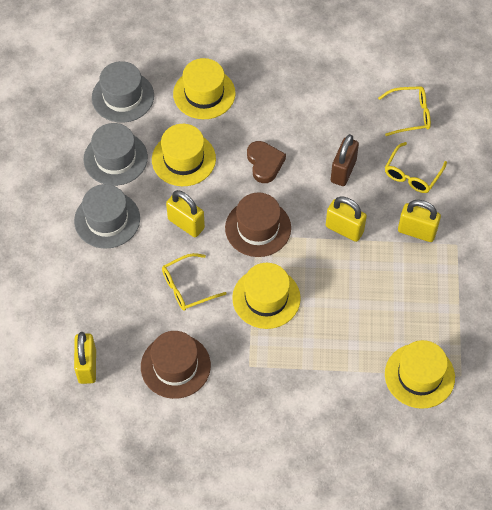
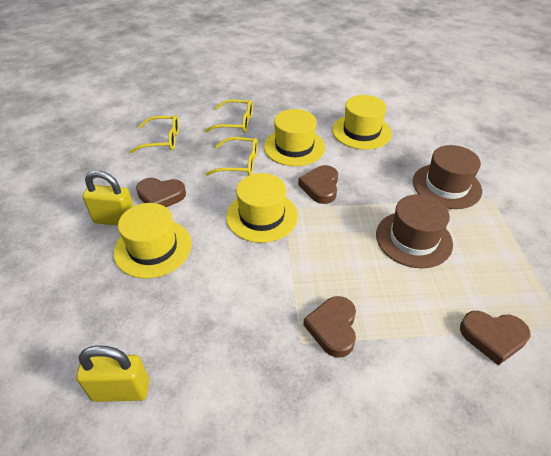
brown heart: 1 -> 4
brown padlock: 1 -> 0
grey hat: 3 -> 0
yellow padlock: 4 -> 2

